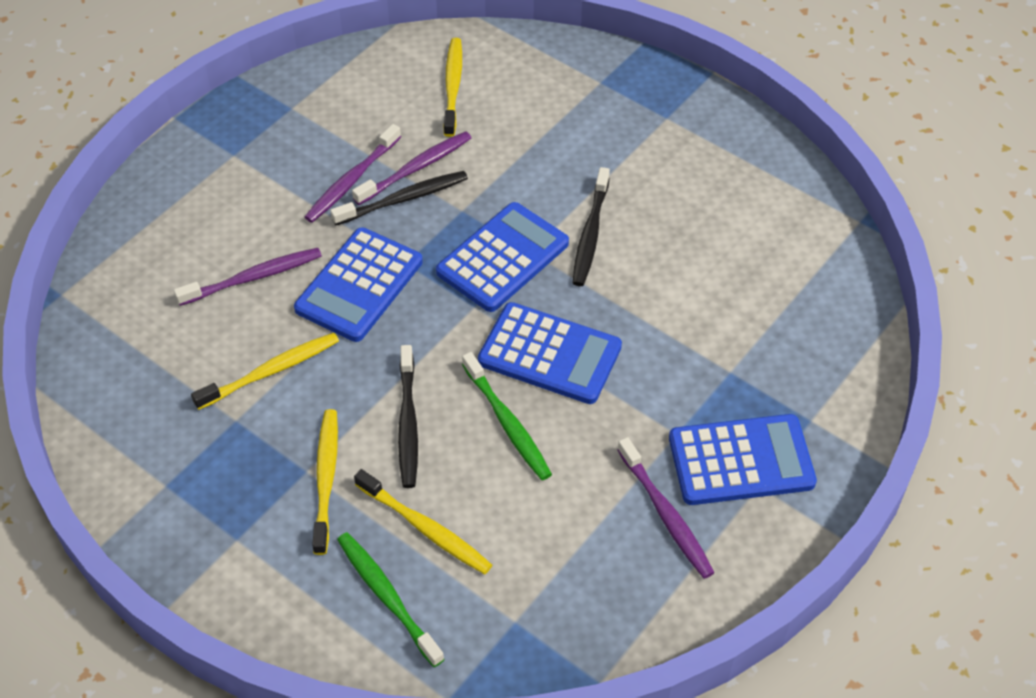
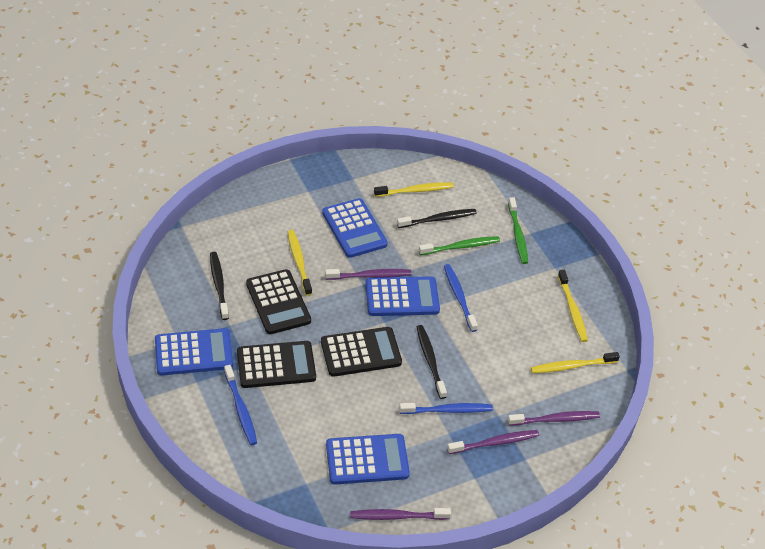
black calculator: 0 -> 3
blue toothbrush: 0 -> 3

